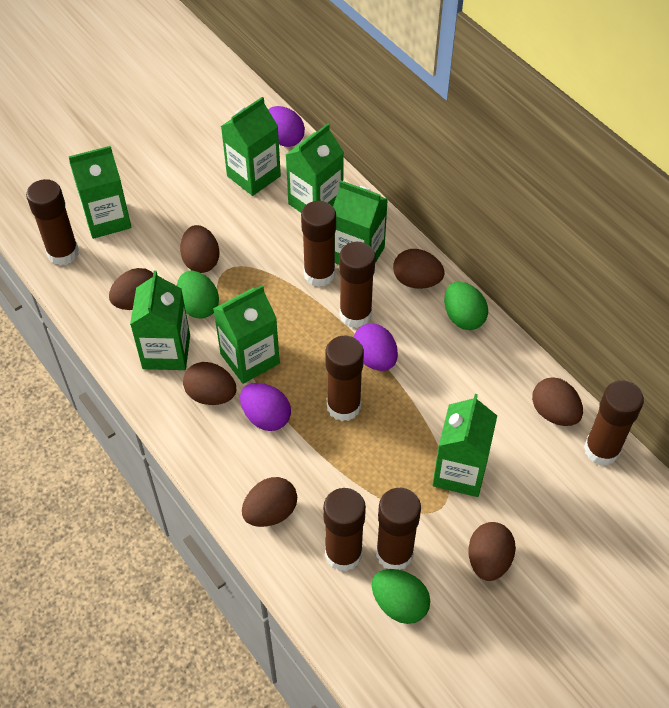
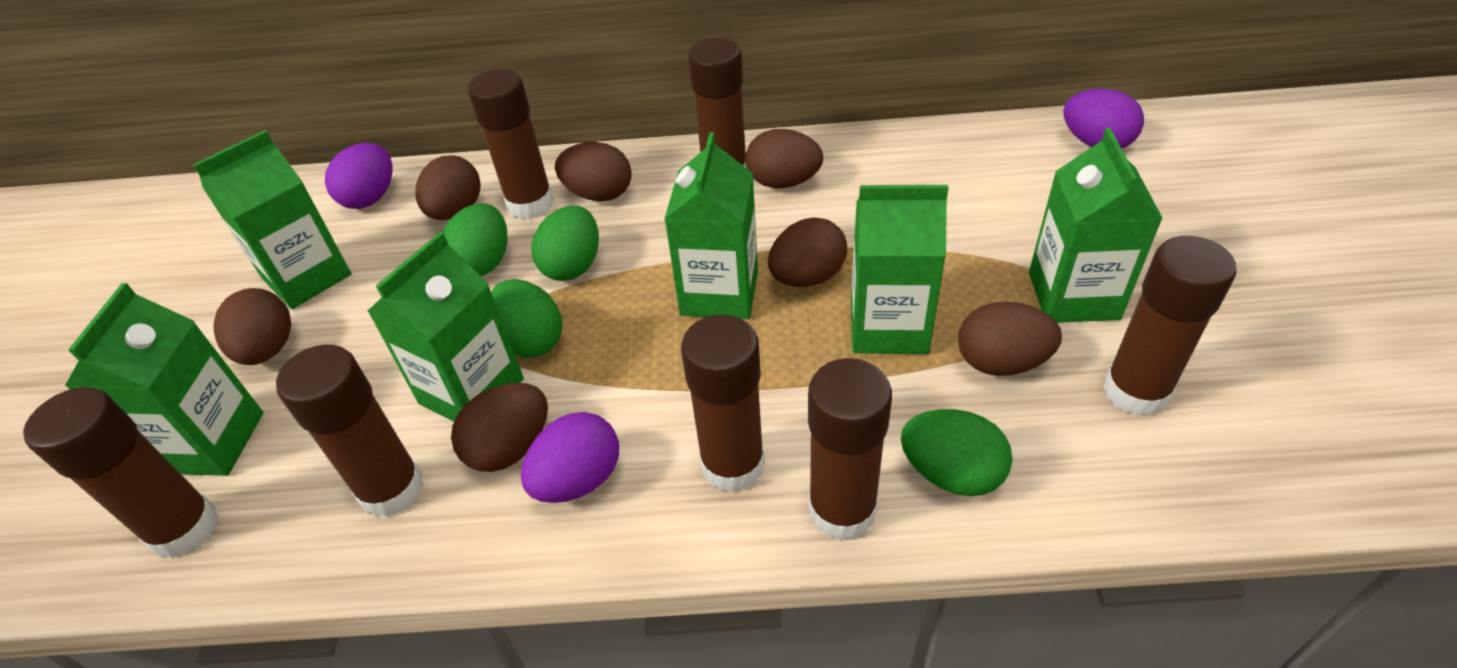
green carton: 7 -> 6
green egg: 3 -> 4

